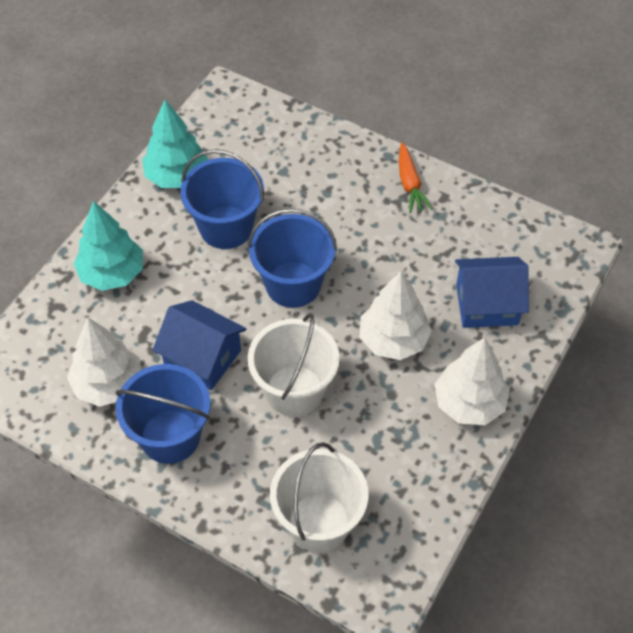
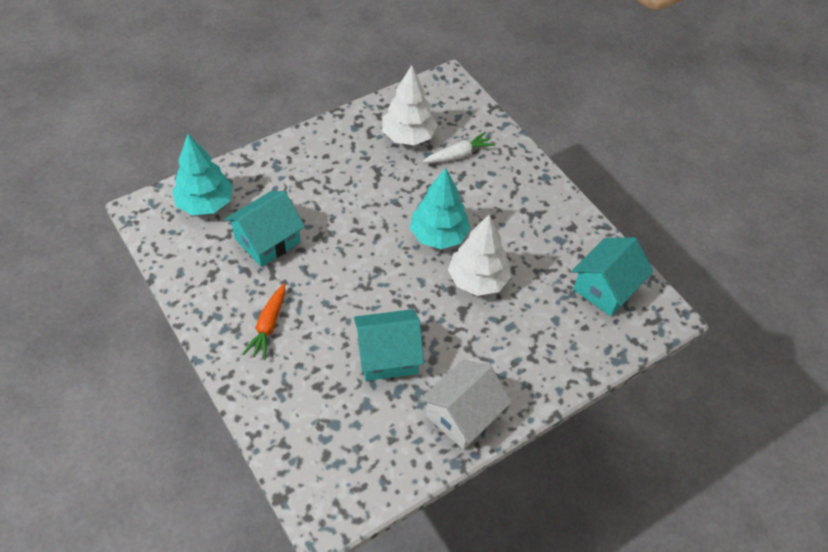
blue bucket: 3 -> 0
blue house: 2 -> 0
turquoise house: 0 -> 3
white bucket: 2 -> 0
white carrot: 0 -> 1
white house: 0 -> 1
white tree: 3 -> 2

